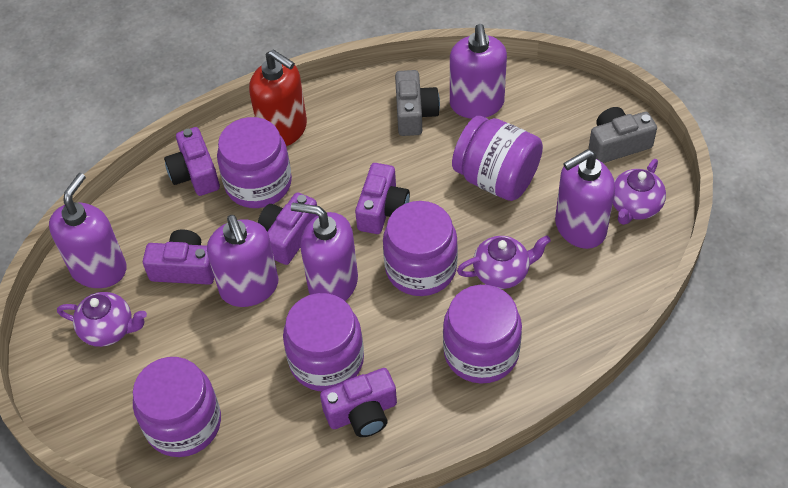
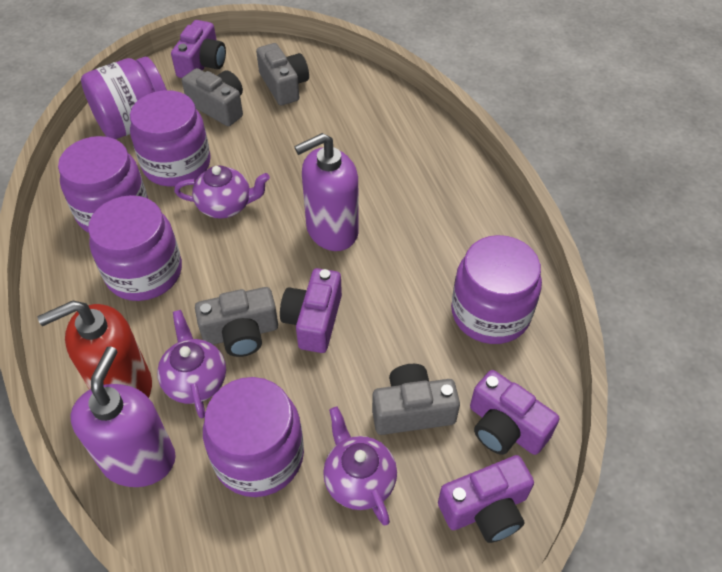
grey camera: 2 -> 4
purple camera: 5 -> 4
purple soap dispenser: 5 -> 2

